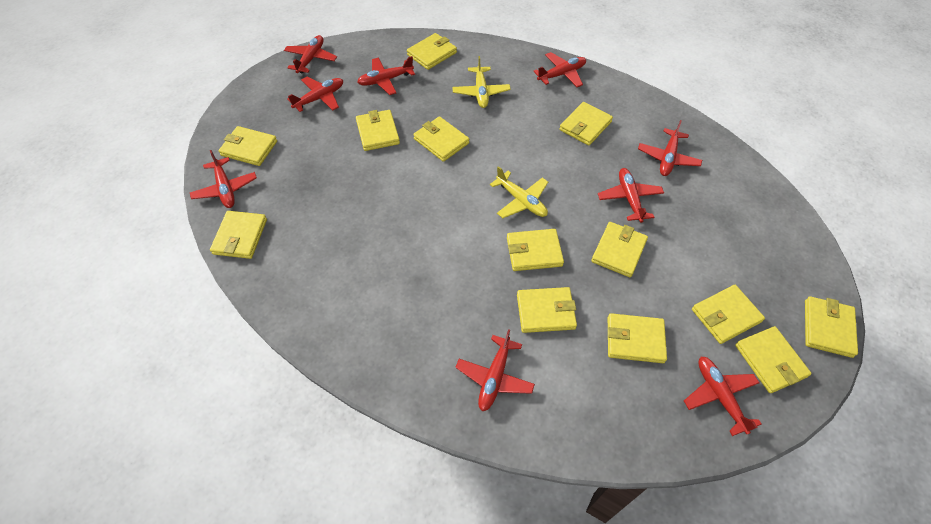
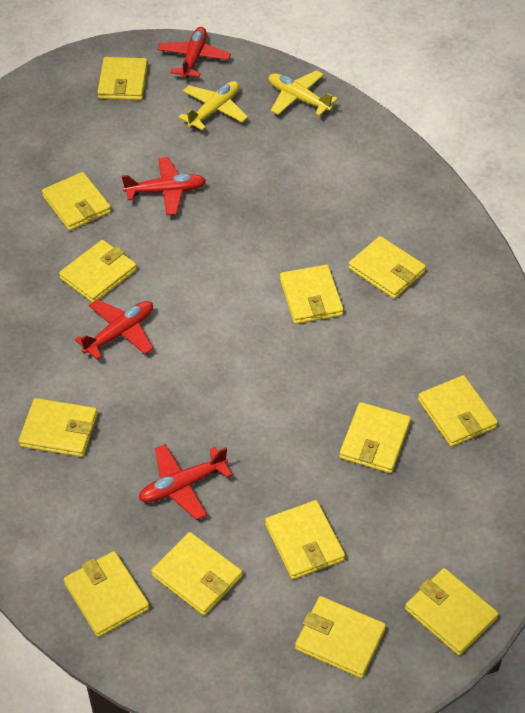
red plane: 9 -> 4

